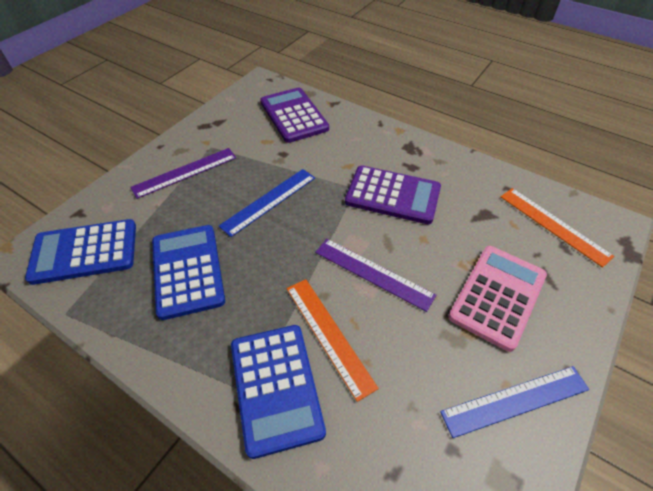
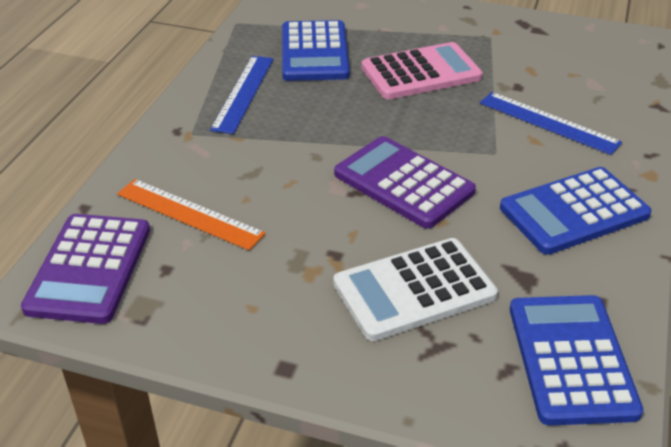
orange ruler: 2 -> 1
purple ruler: 2 -> 0
white calculator: 0 -> 1

